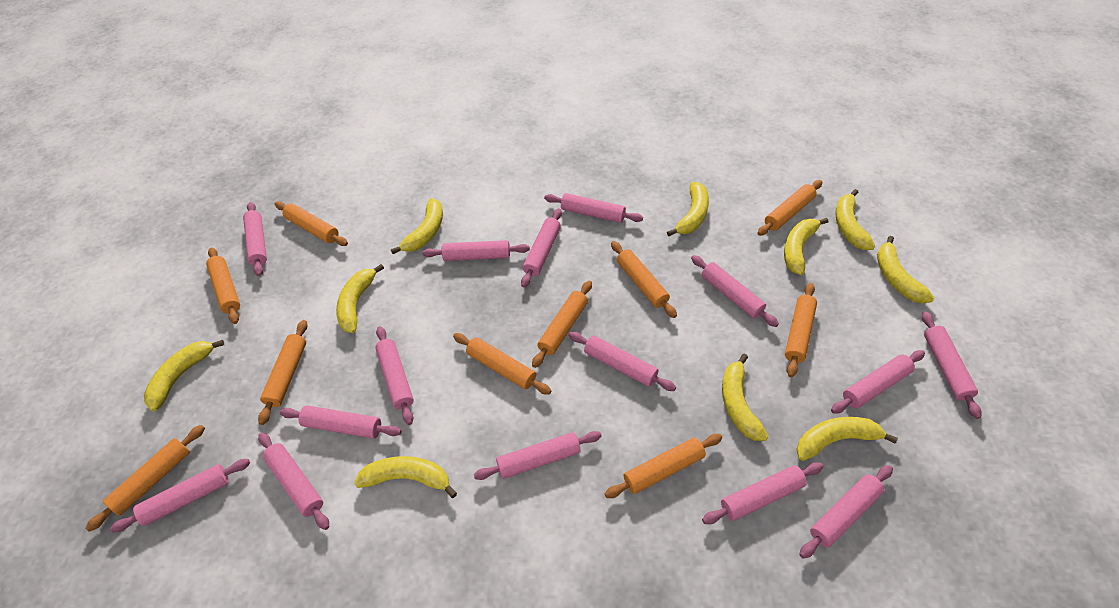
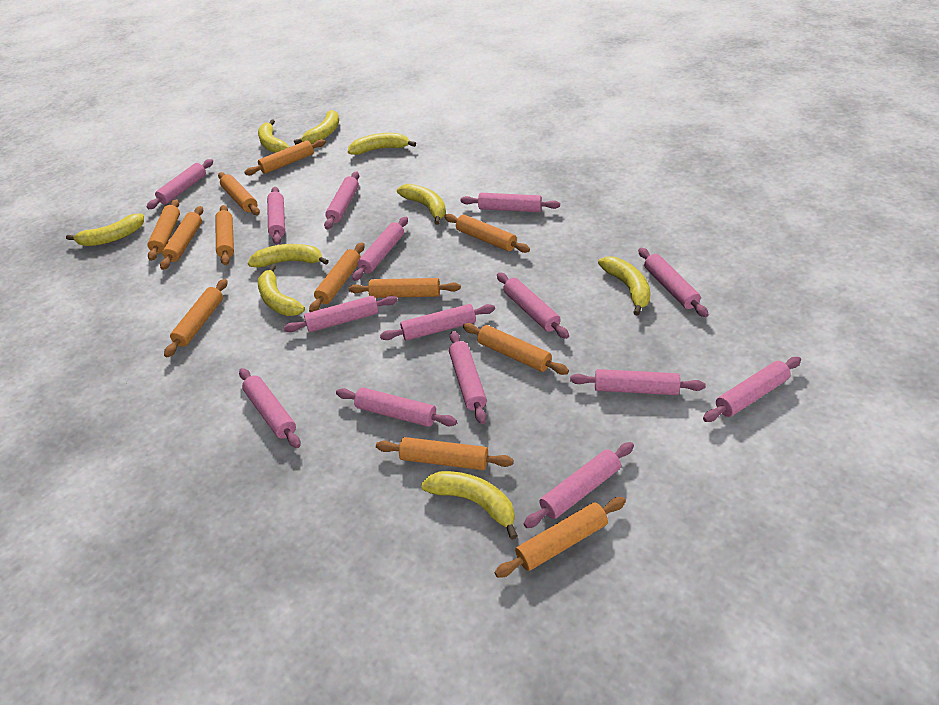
orange rolling pin: 10 -> 12
yellow banana: 10 -> 9

